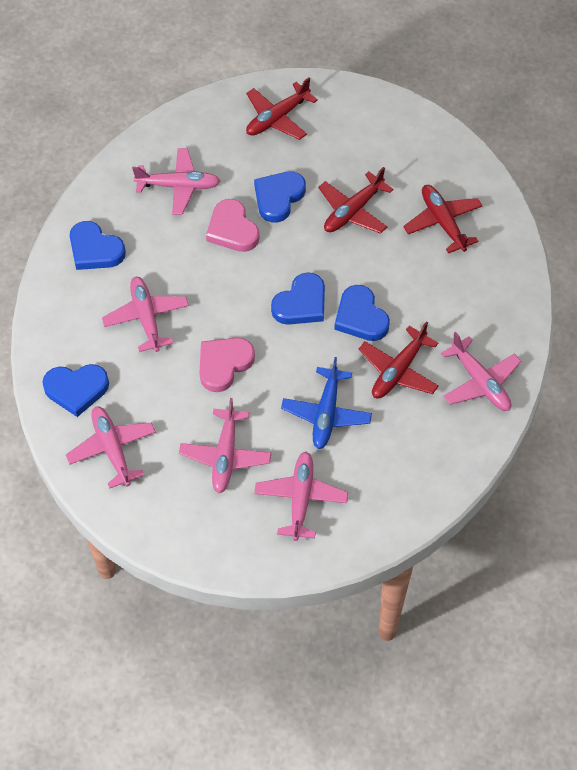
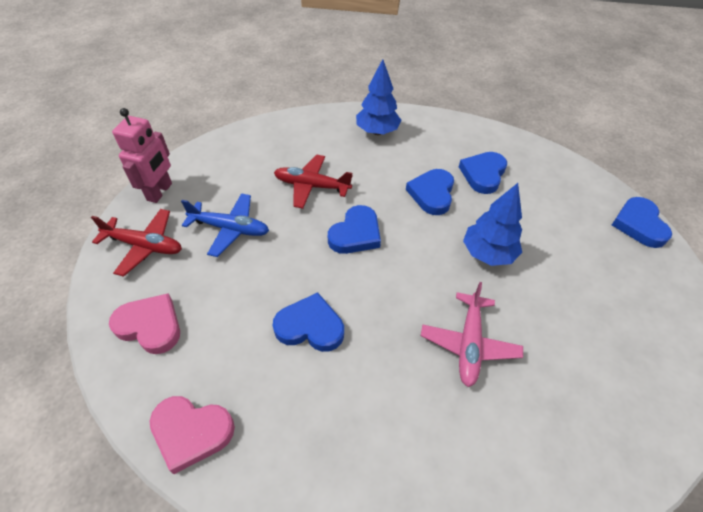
blue tree: 0 -> 2
pink plane: 6 -> 1
pink robot: 0 -> 1
red plane: 4 -> 2

